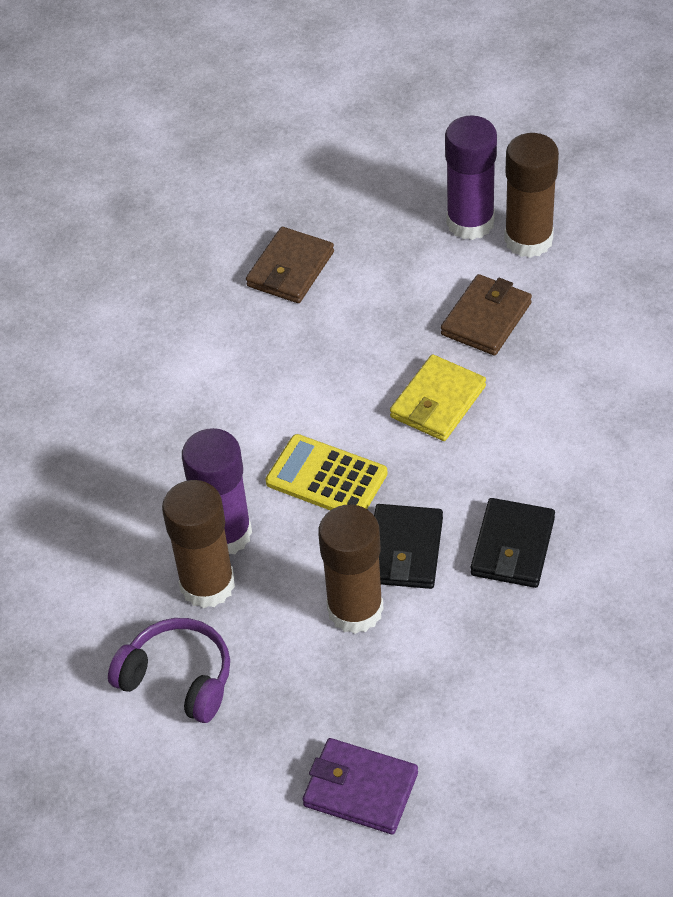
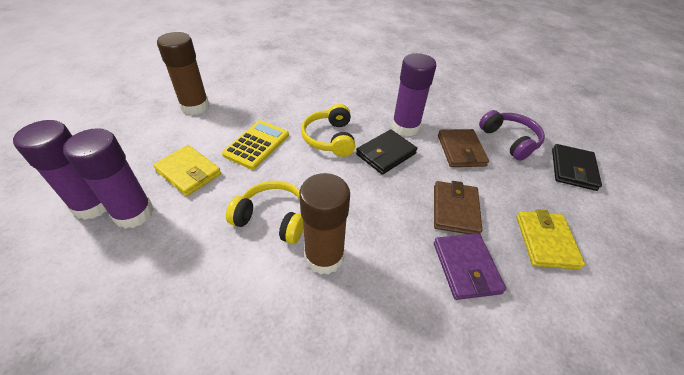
brown glue stick: 3 -> 2
purple glue stick: 2 -> 3
yellow headphones: 0 -> 2
yellow wallet: 1 -> 2

